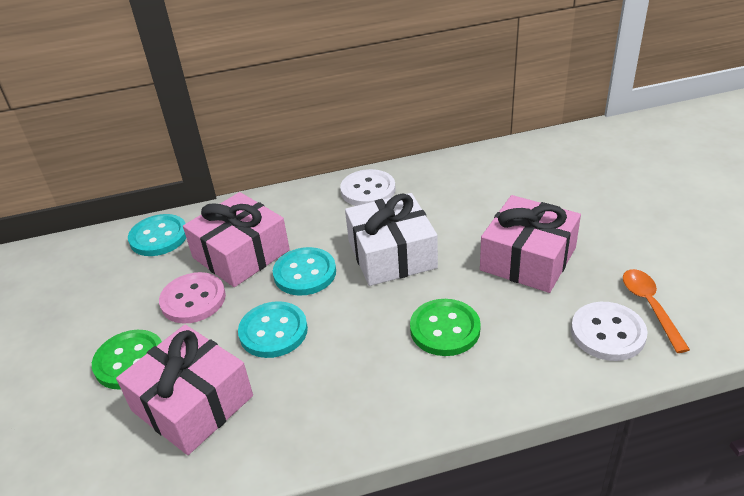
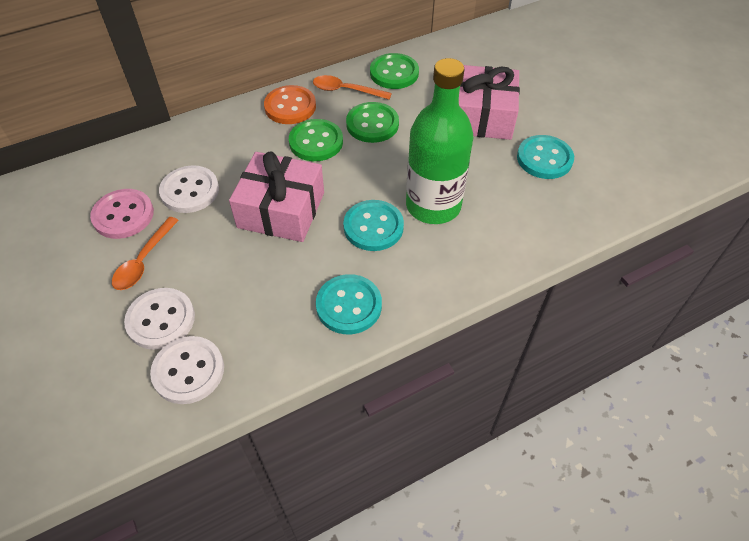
green bottle: 0 -> 1
green button: 2 -> 3
orange button: 0 -> 1
orange spoon: 1 -> 2
pink gift: 3 -> 2
white button: 2 -> 3
white gift: 1 -> 0

